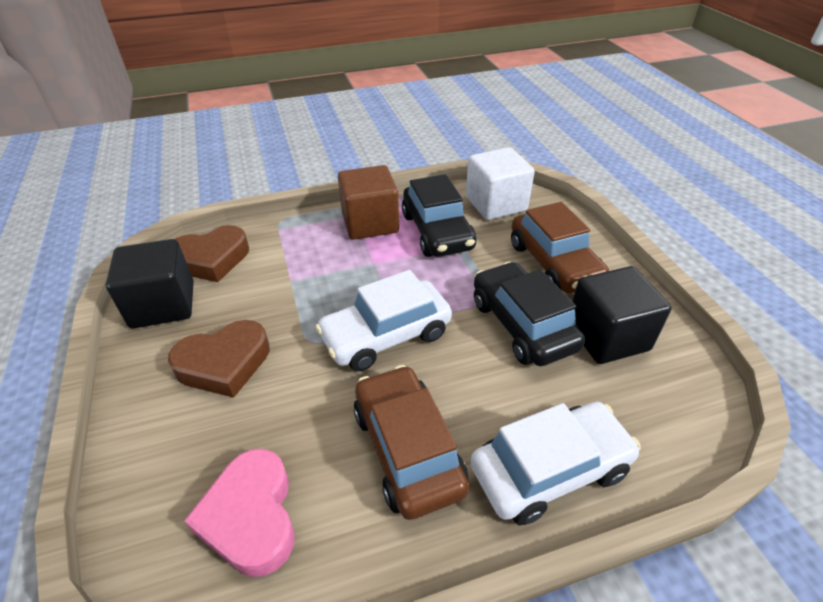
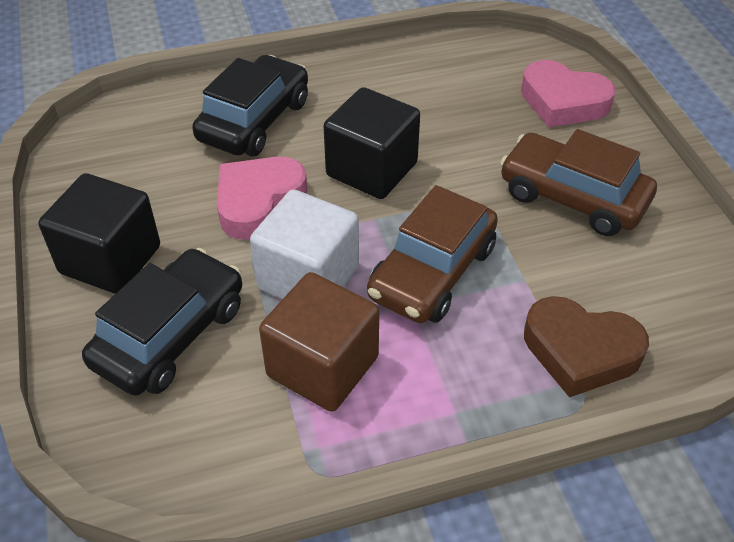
brown heart: 2 -> 1
pink heart: 1 -> 2
white car: 2 -> 0

